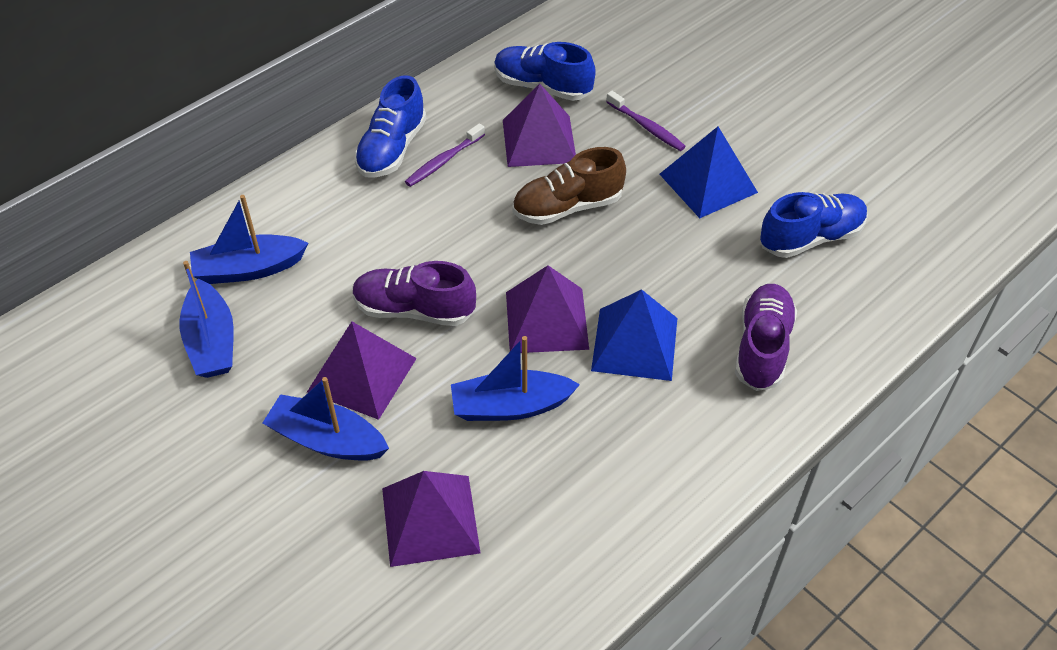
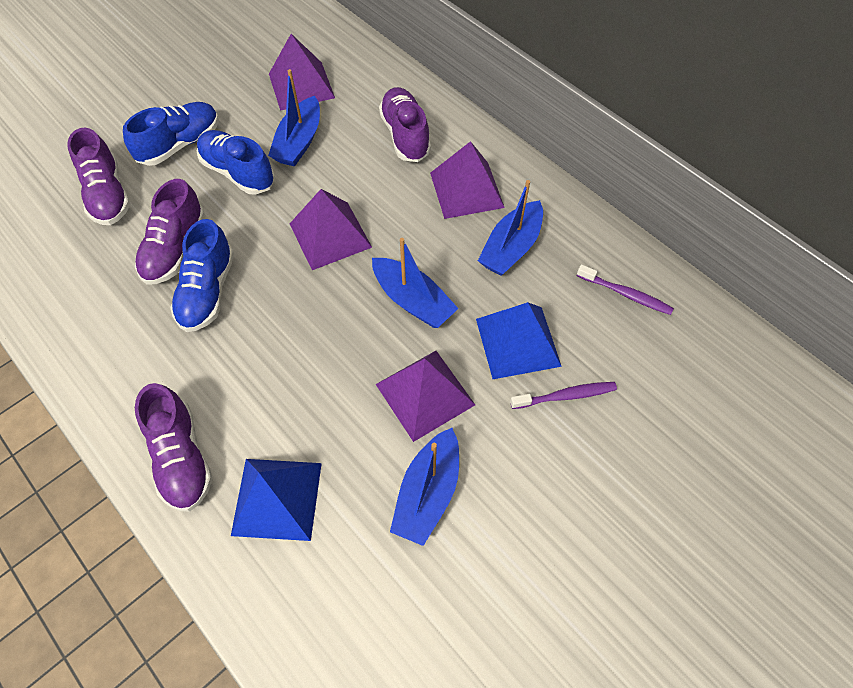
brown shoe: 1 -> 0
purple shoe: 2 -> 4

